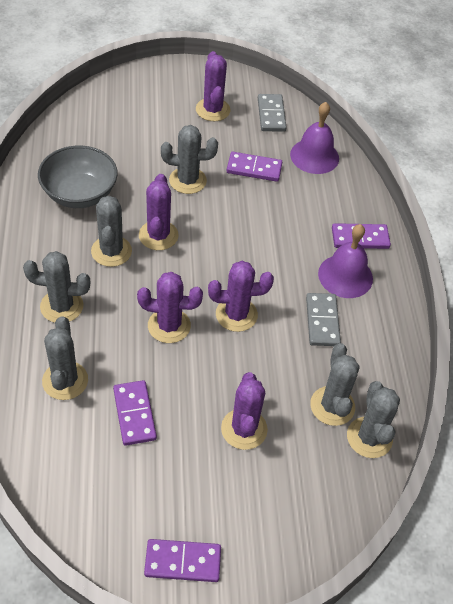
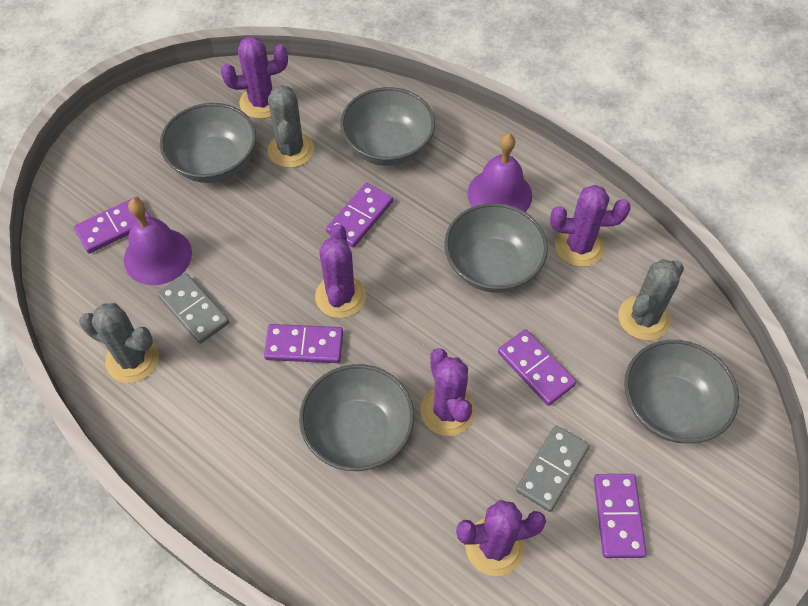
grey bowl: 1 -> 5
grey cactus: 6 -> 3
purple domino: 4 -> 5

